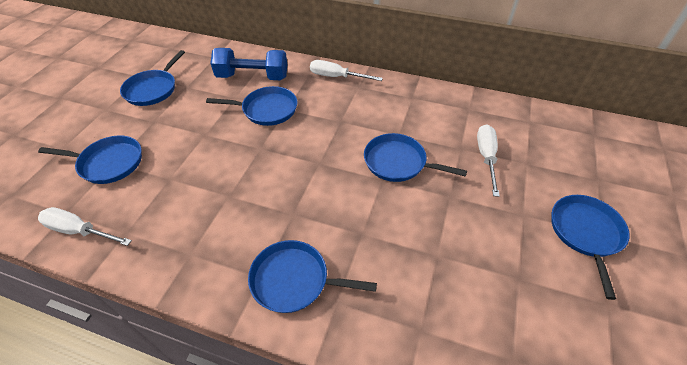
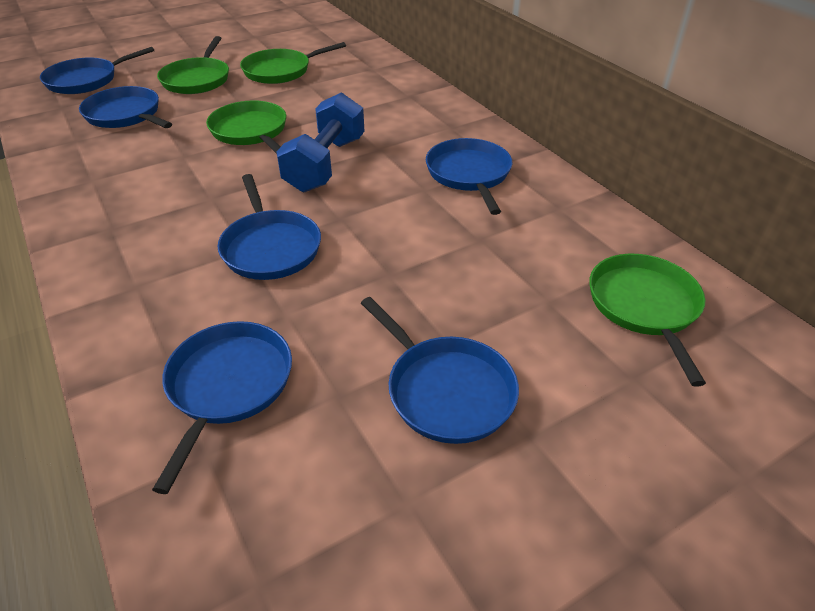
green pan: 0 -> 4
white screwdriver: 3 -> 0

